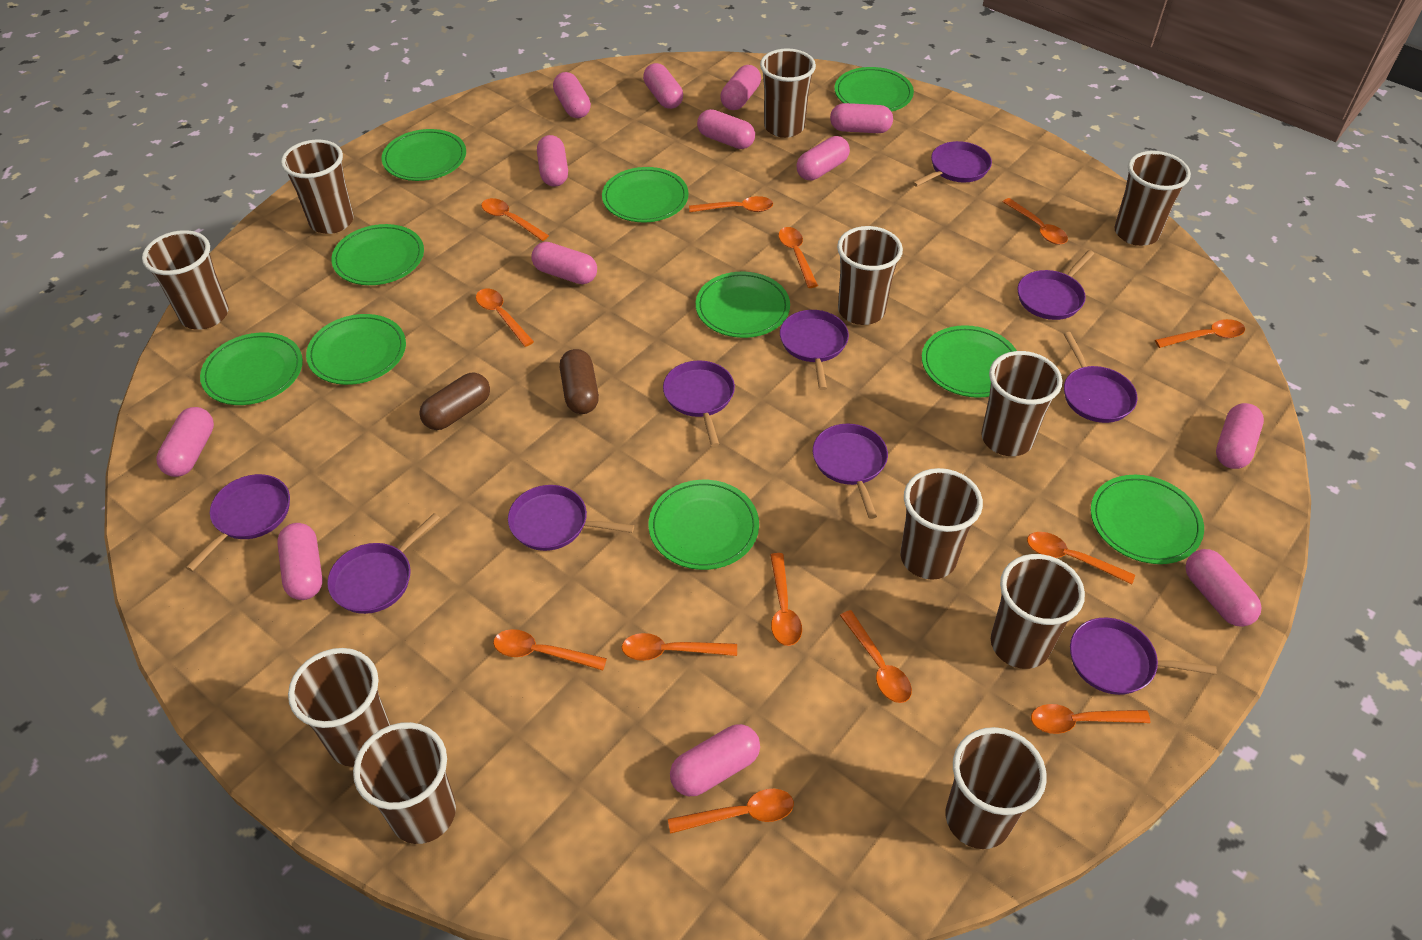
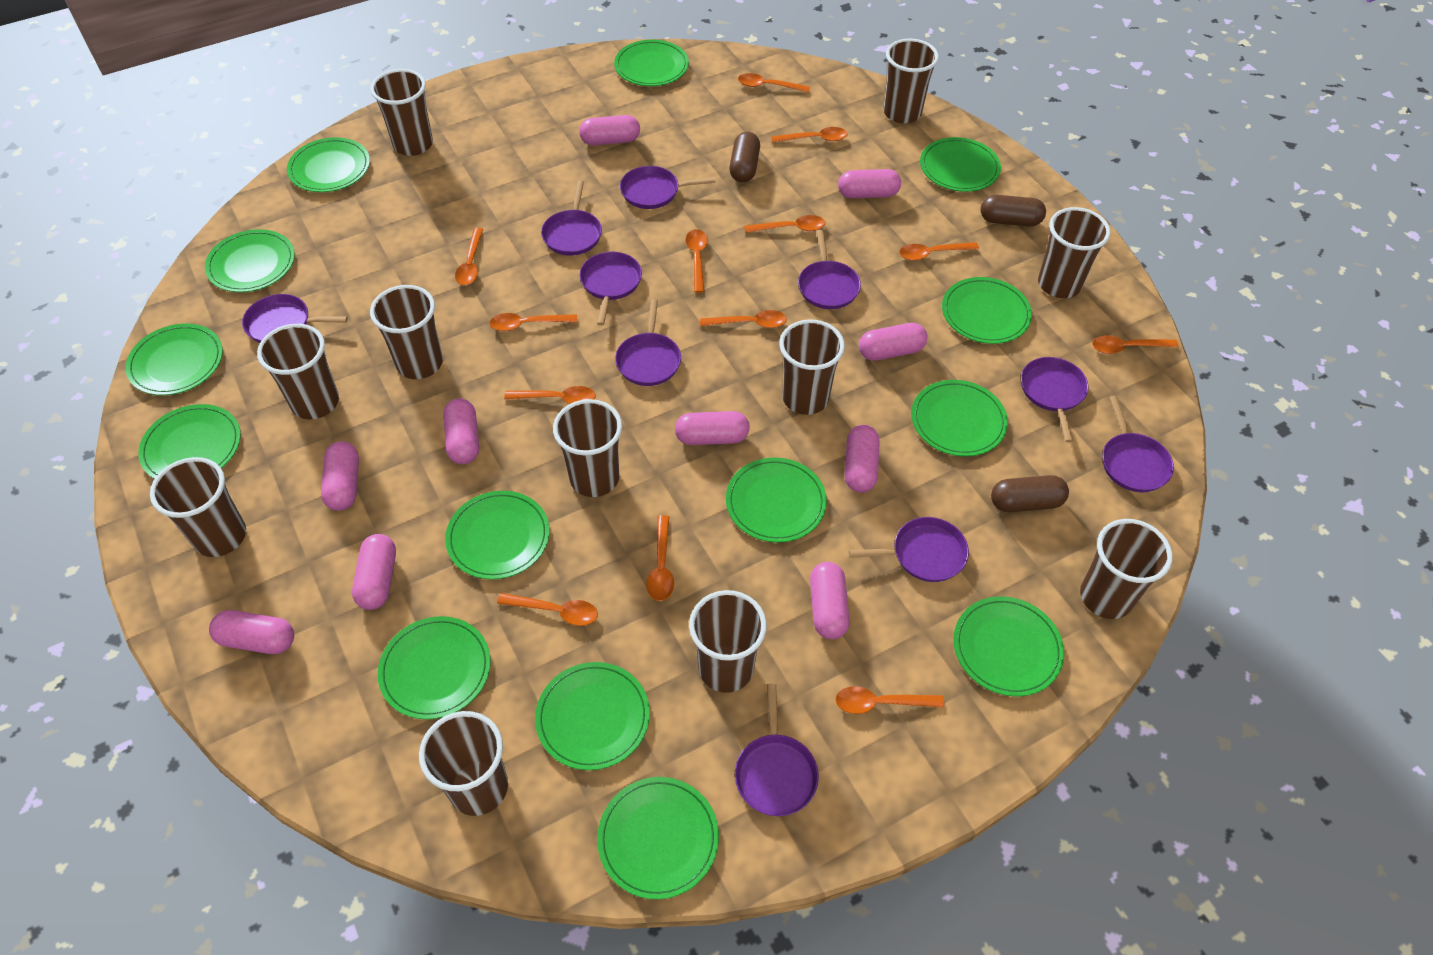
brown capsule: 2 -> 3
green plate: 10 -> 14
pink capsule: 13 -> 10

